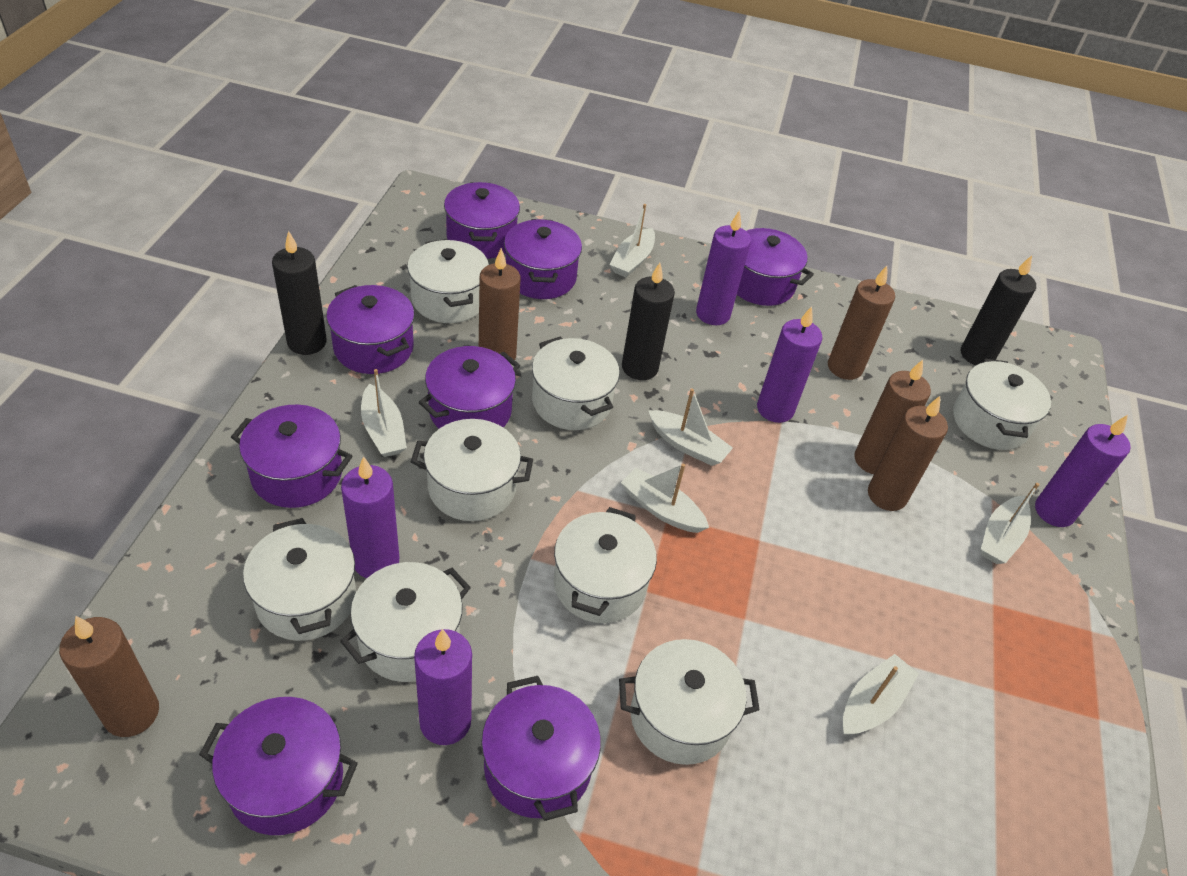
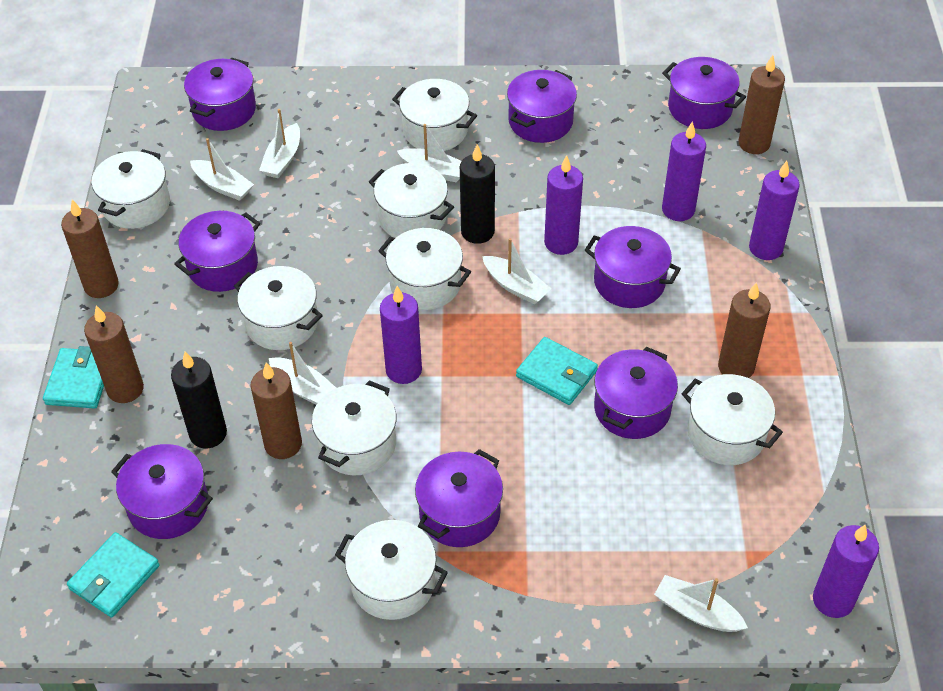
black candle: 3 -> 2
turquoise wallet: 0 -> 3

